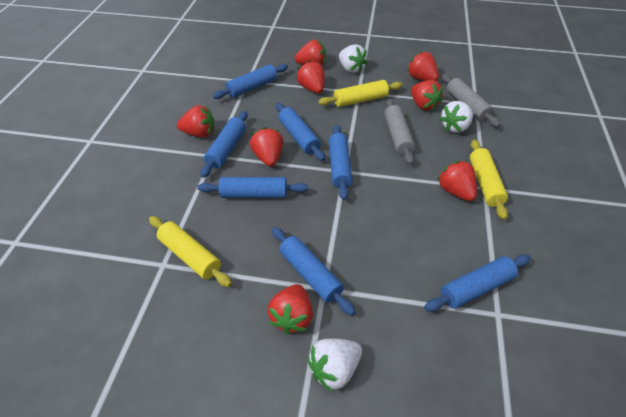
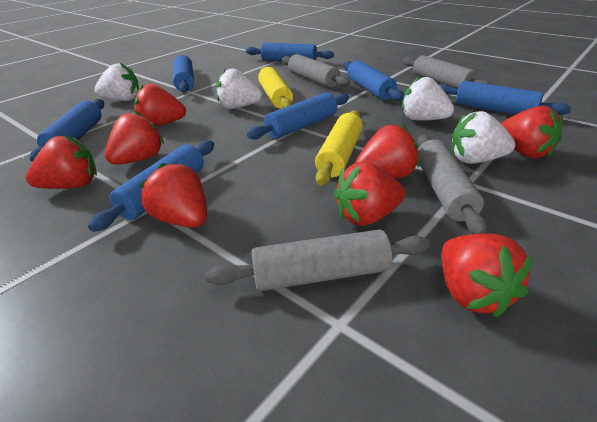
grey rolling pin: 2 -> 4
white strawberry: 3 -> 4
yellow rolling pin: 3 -> 2

